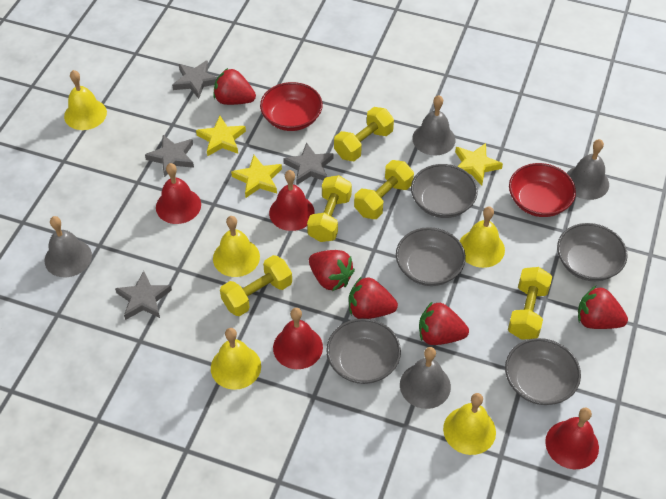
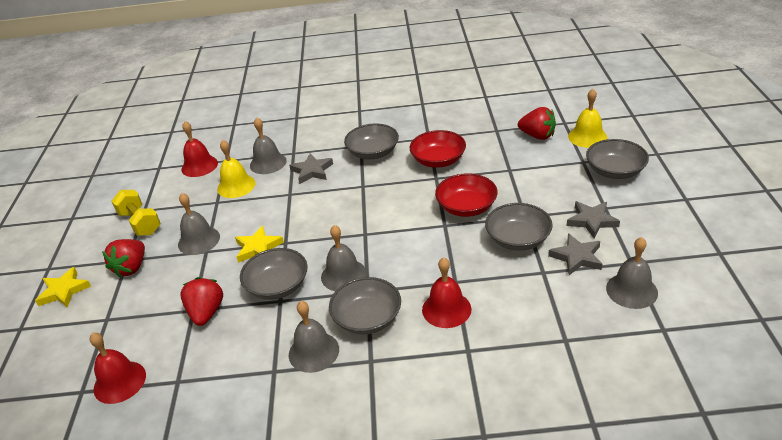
grey bell: 4 -> 5
grey star: 4 -> 3
red bell: 4 -> 3
red strawberry: 5 -> 3
yellow bell: 5 -> 2
yellow dumbbell: 5 -> 1
yellow star: 3 -> 2

